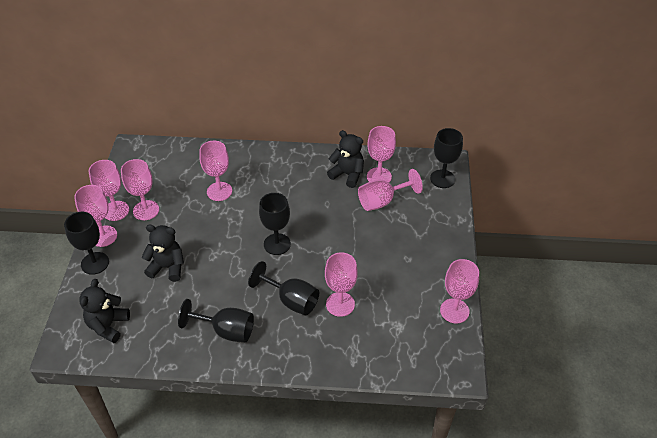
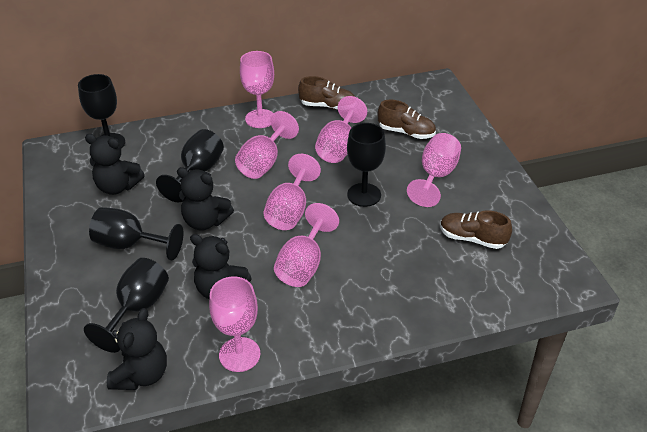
black teddy bear: 3 -> 4
brown shoe: 0 -> 3
pink goblet: 8 -> 7

